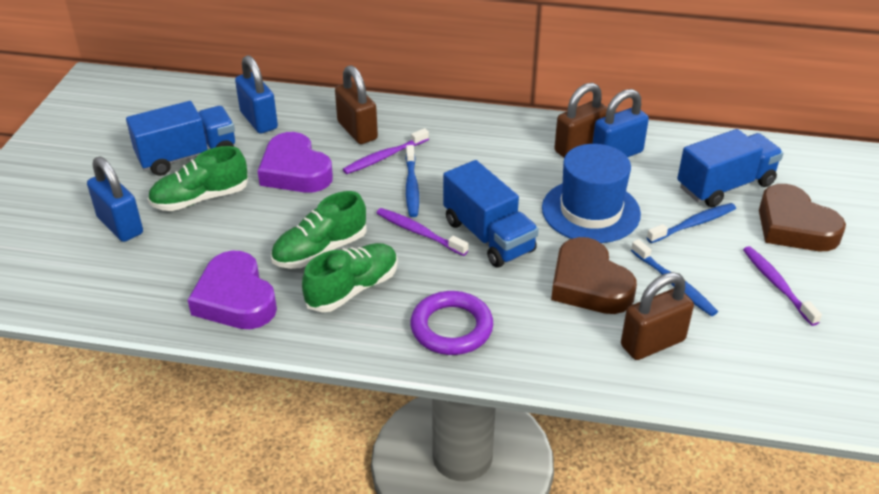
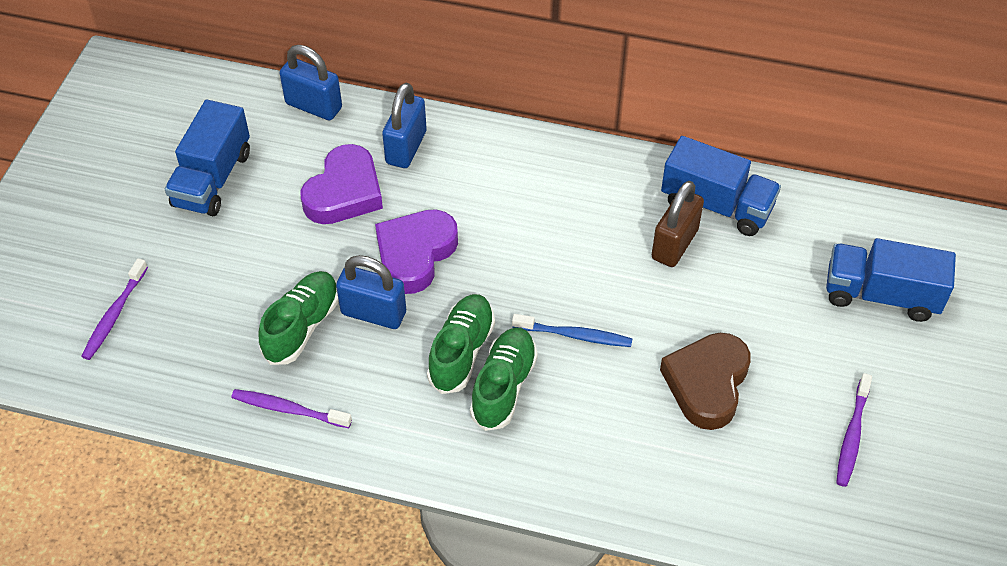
blue hat: 1 -> 0
blue toothbrush: 3 -> 1
brown heart: 2 -> 1
brown padlock: 3 -> 1
purple ring: 1 -> 0

